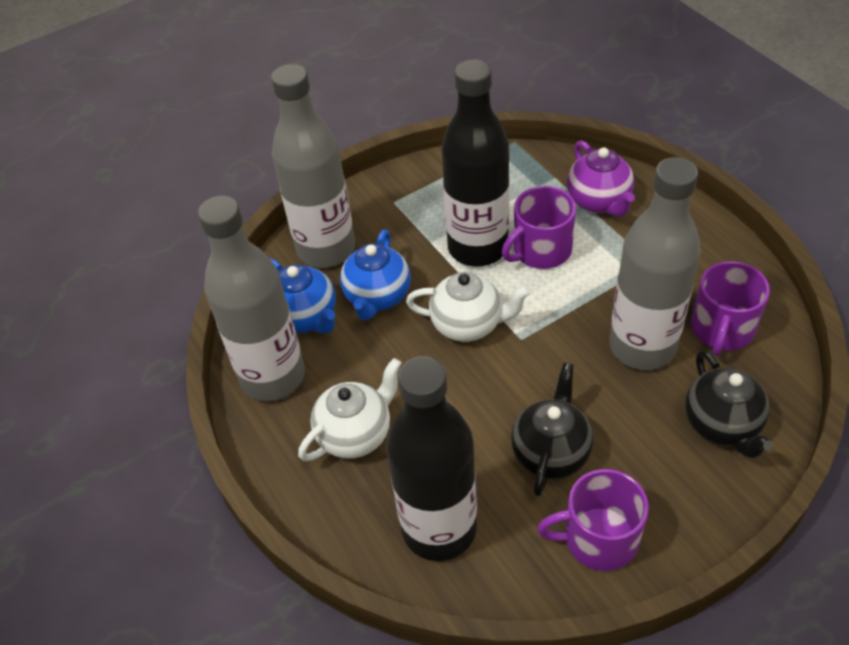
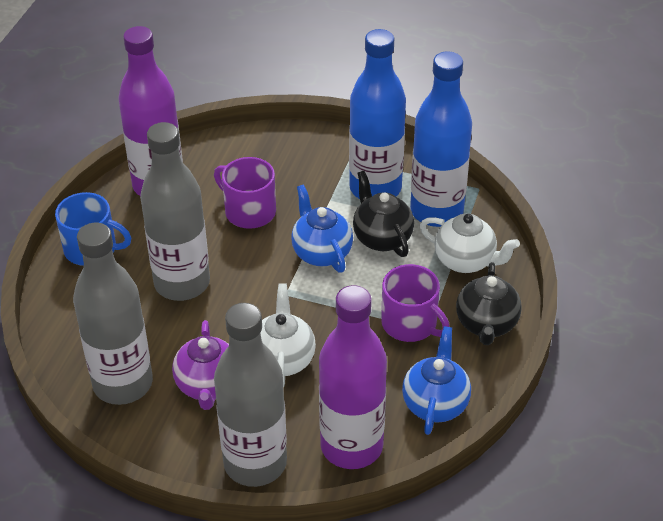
black bottle: 2 -> 0
blue bottle: 0 -> 2
blue mug: 0 -> 1
purple bottle: 0 -> 2
purple mug: 3 -> 2

